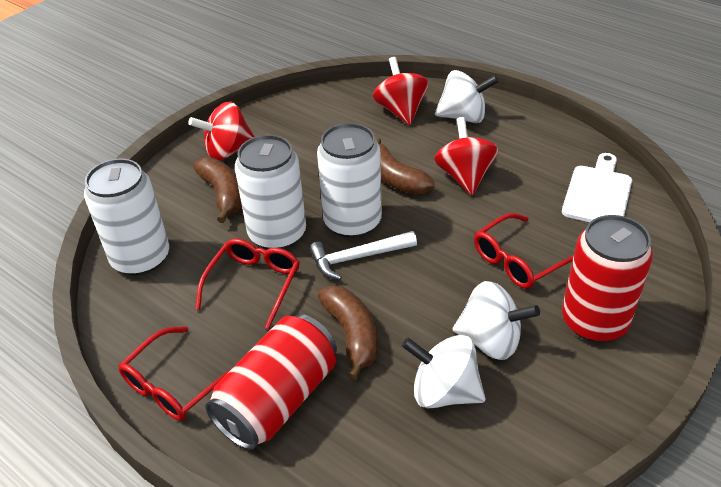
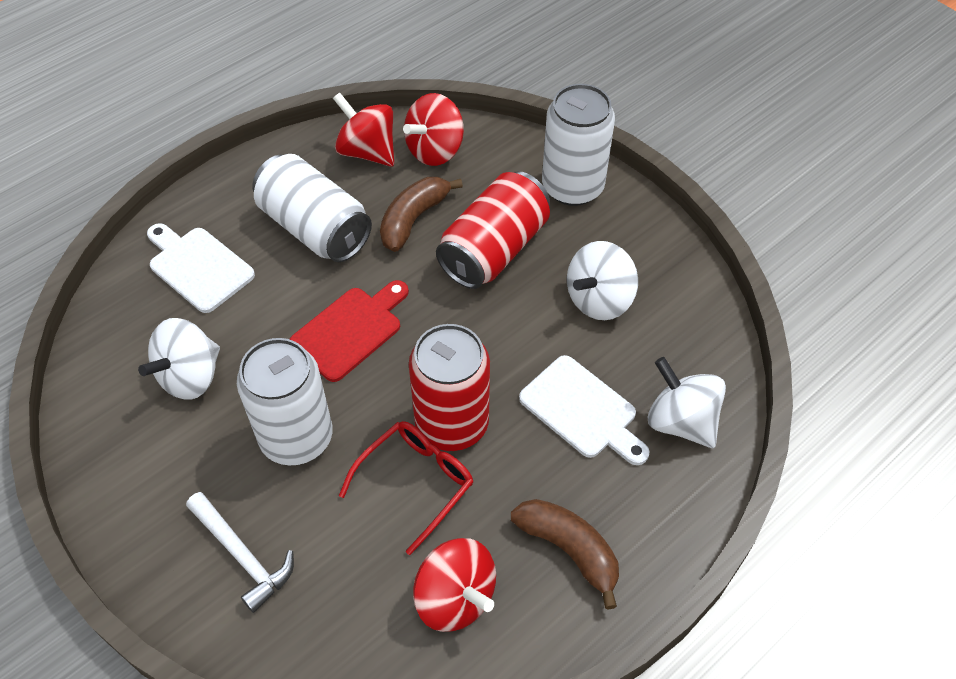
brown banana: 3 -> 2
red cutting board: 0 -> 1
red glasses: 3 -> 1
white cutting board: 1 -> 2

